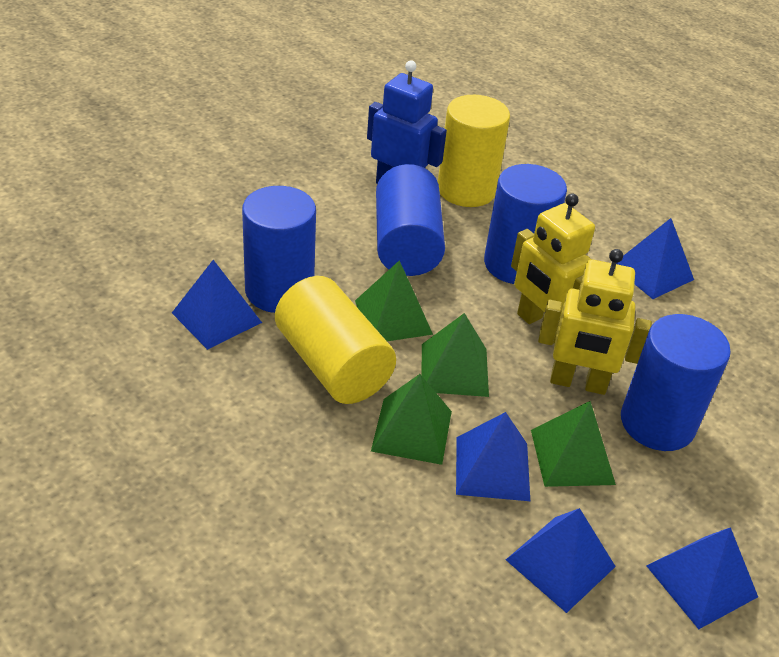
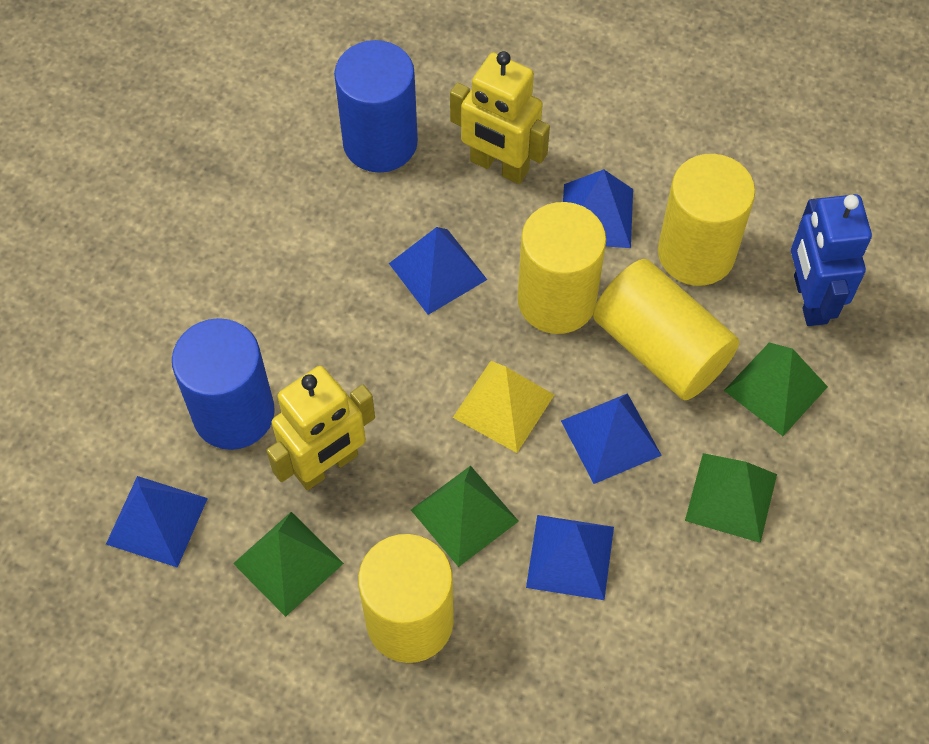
blue cylinder: 4 -> 2
yellow cylinder: 2 -> 4
yellow pyramid: 0 -> 1

